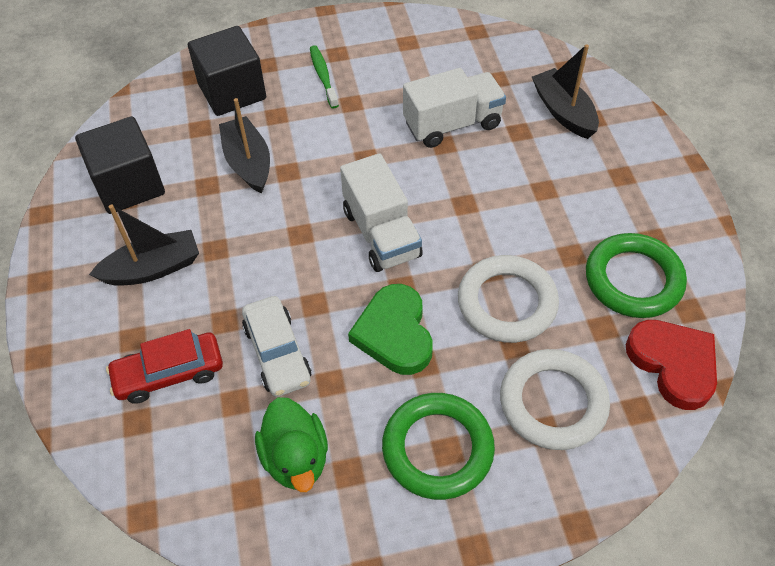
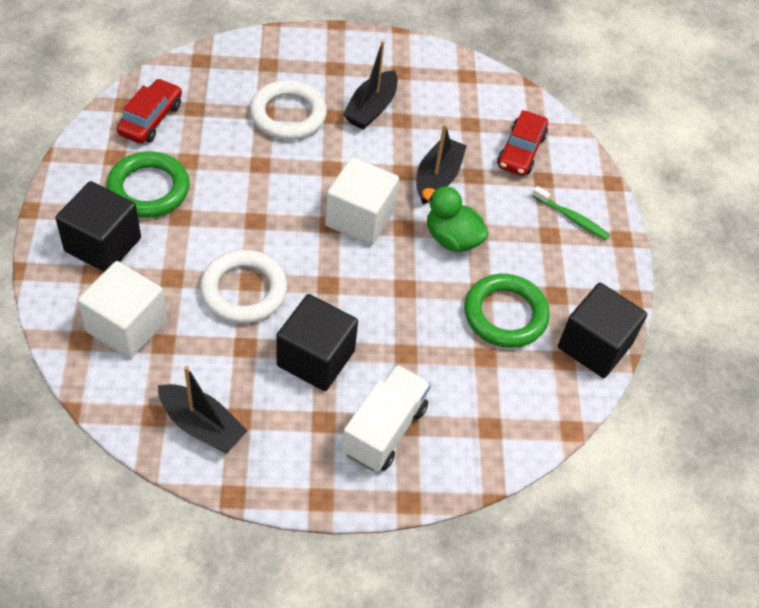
black cube: 2 -> 3
green heart: 1 -> 0
red car: 1 -> 2
red heart: 1 -> 0
white car: 1 -> 0
white cube: 0 -> 2
white truck: 2 -> 1

